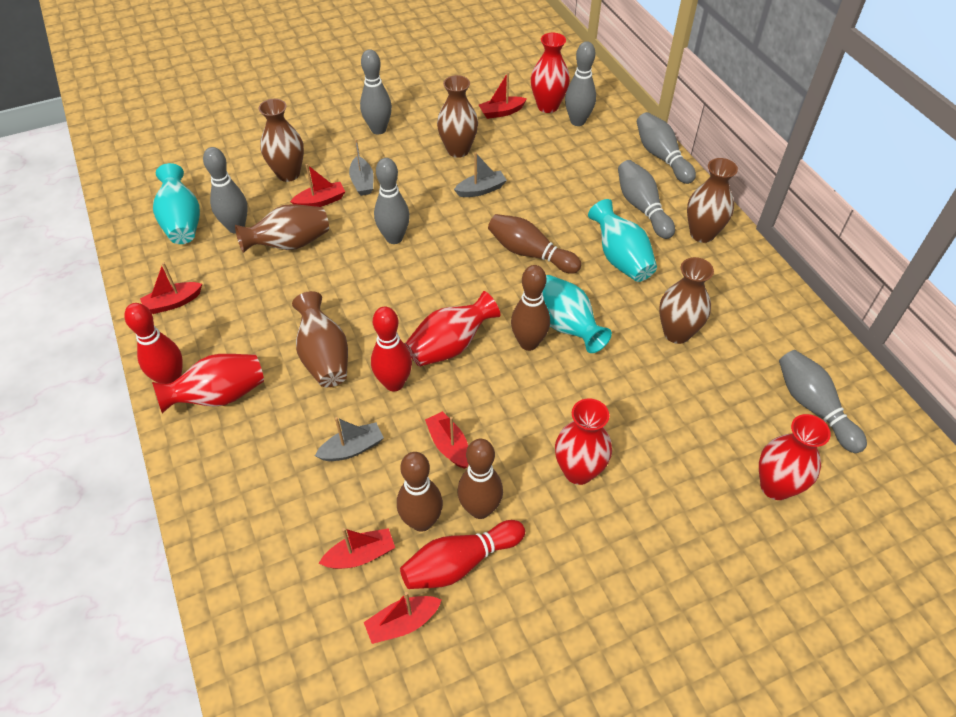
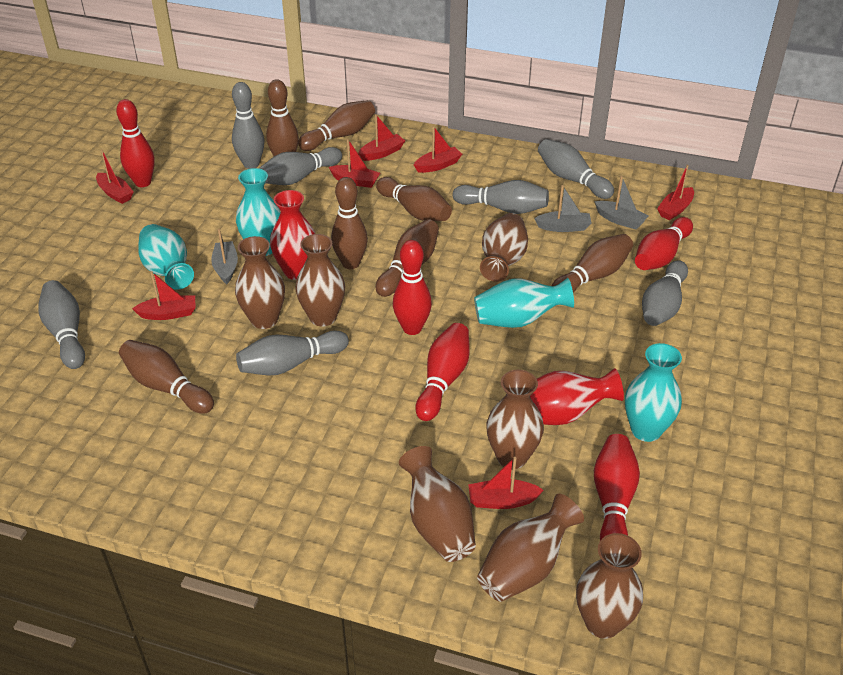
brown bowling pin: 4 -> 7
brown vase: 6 -> 7
red boat: 6 -> 7
red bowling pin: 3 -> 5
red vase: 5 -> 2
turquoise vase: 3 -> 4

